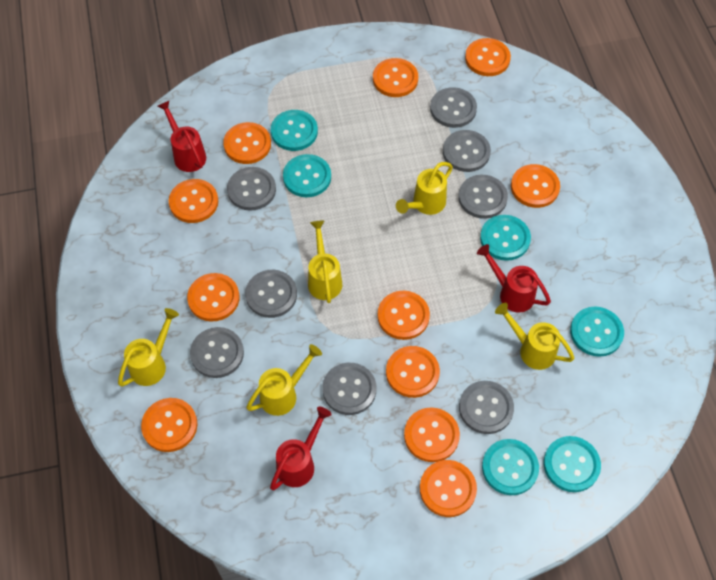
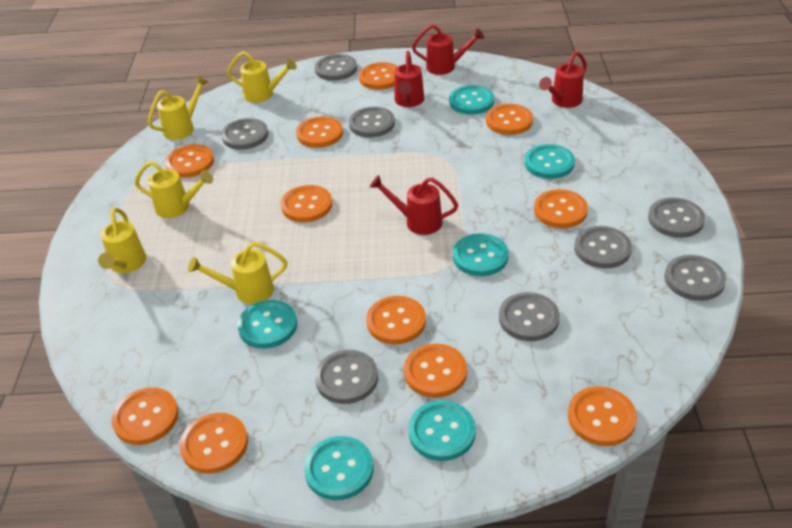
red watering can: 3 -> 4

